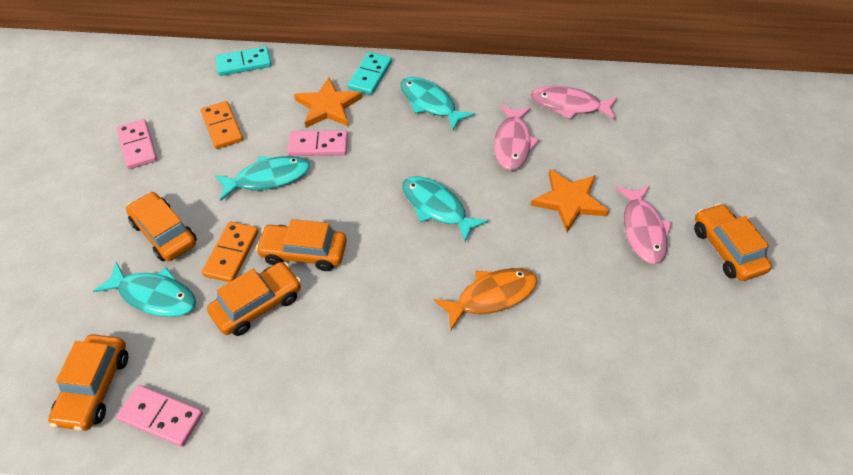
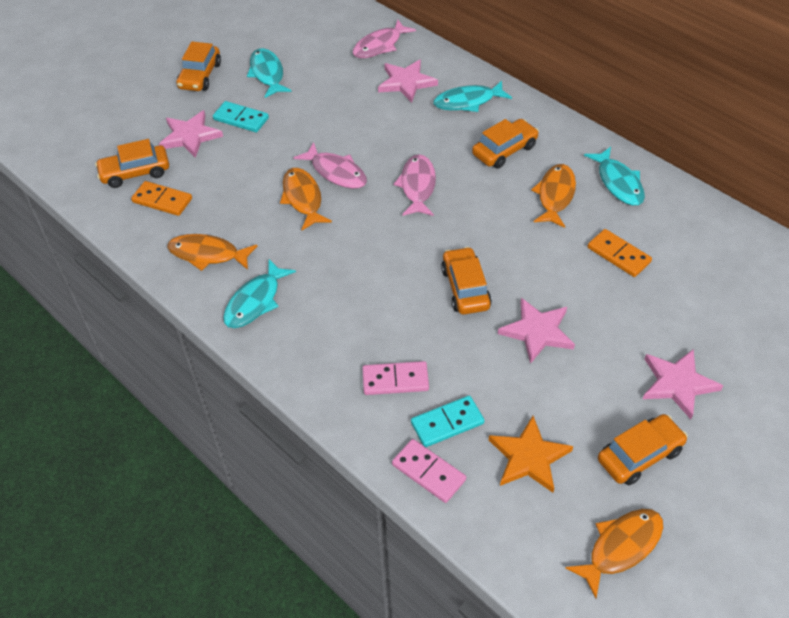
orange fish: 1 -> 4
orange star: 2 -> 1
pink domino: 3 -> 2
pink star: 0 -> 4

